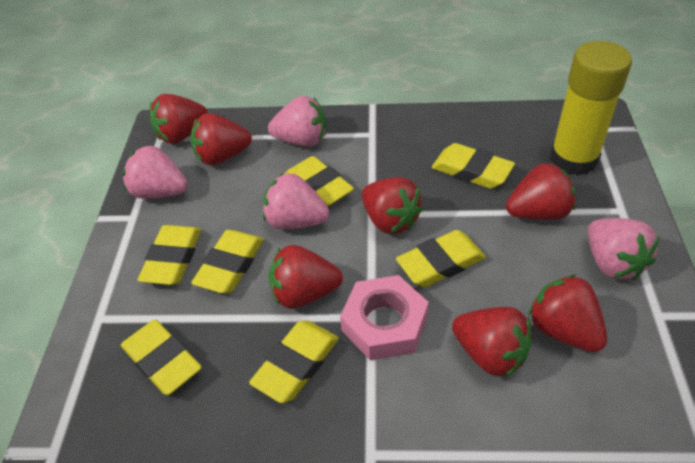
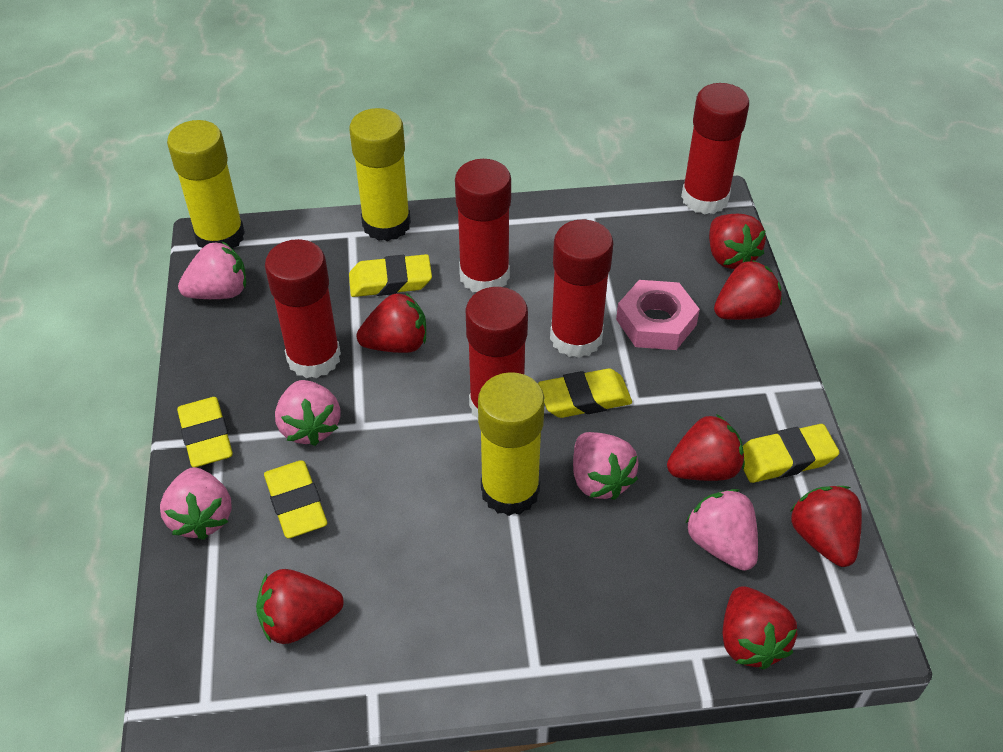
pink strawberry: 4 -> 5
red glue stick: 0 -> 5
yellow eraser: 7 -> 5
yellow glue stick: 1 -> 3

